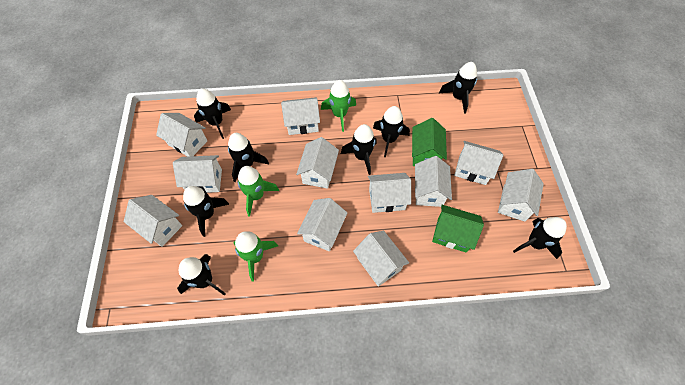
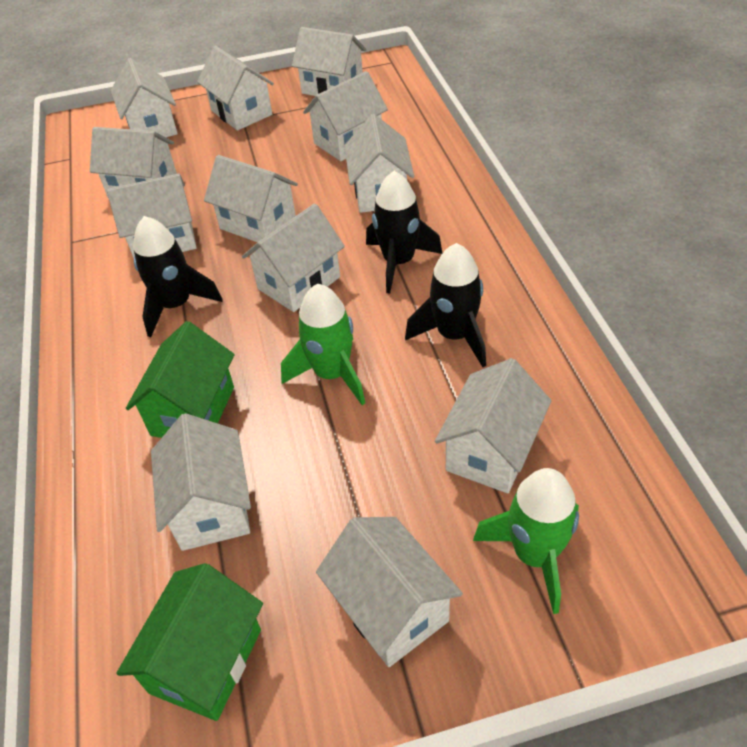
black rocket: 8 -> 3
green rocket: 3 -> 2
white house: 11 -> 12

